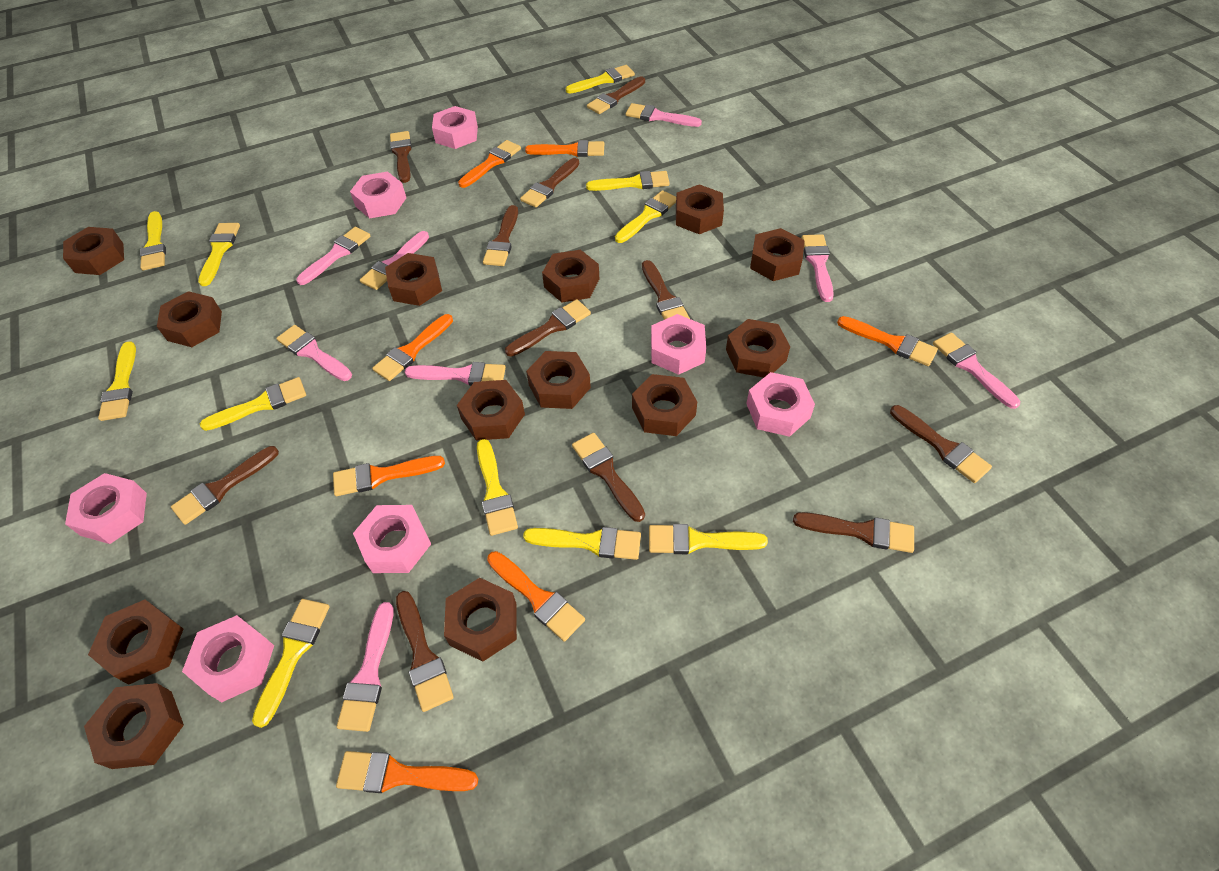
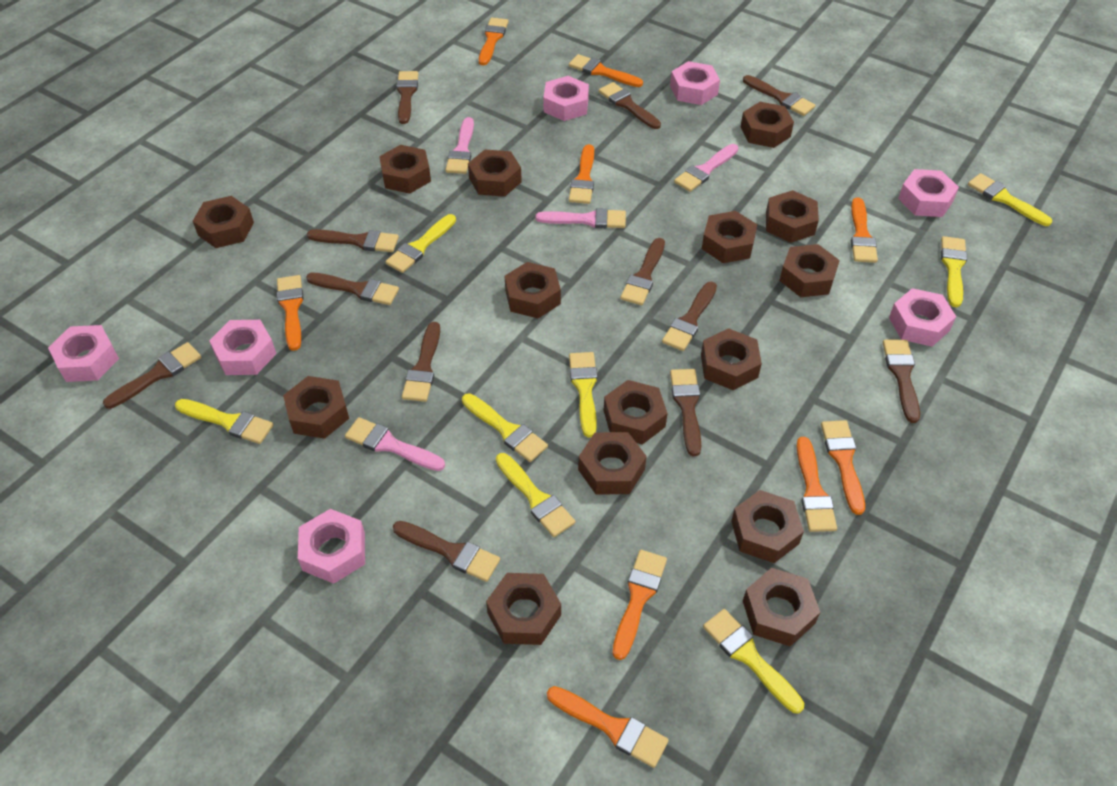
brown brush: 11 -> 12
brown nut: 13 -> 15
orange brush: 7 -> 9
pink brush: 8 -> 4
yellow brush: 11 -> 8

